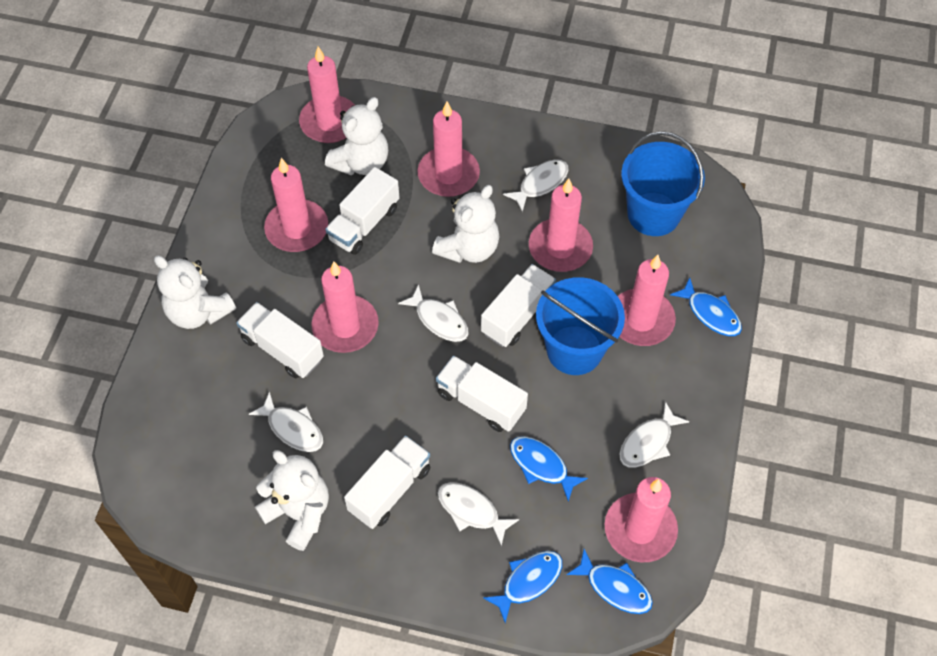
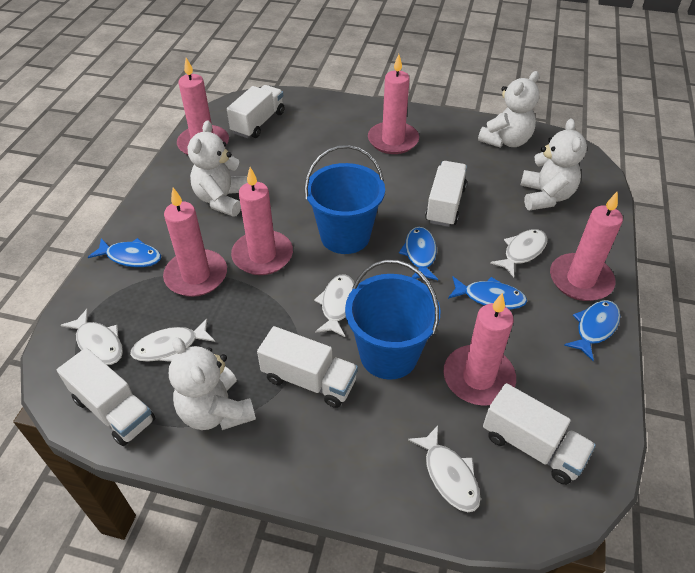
pink candle: 7 -> 6

